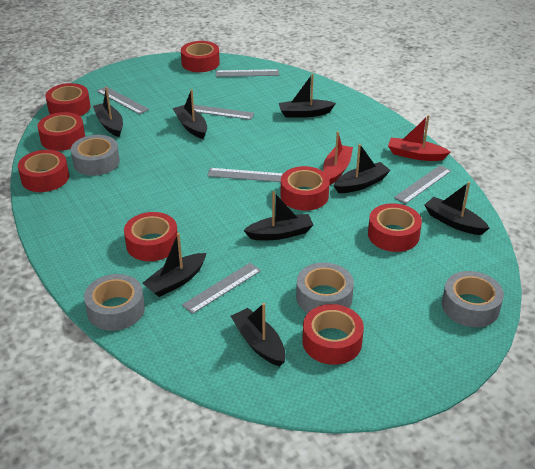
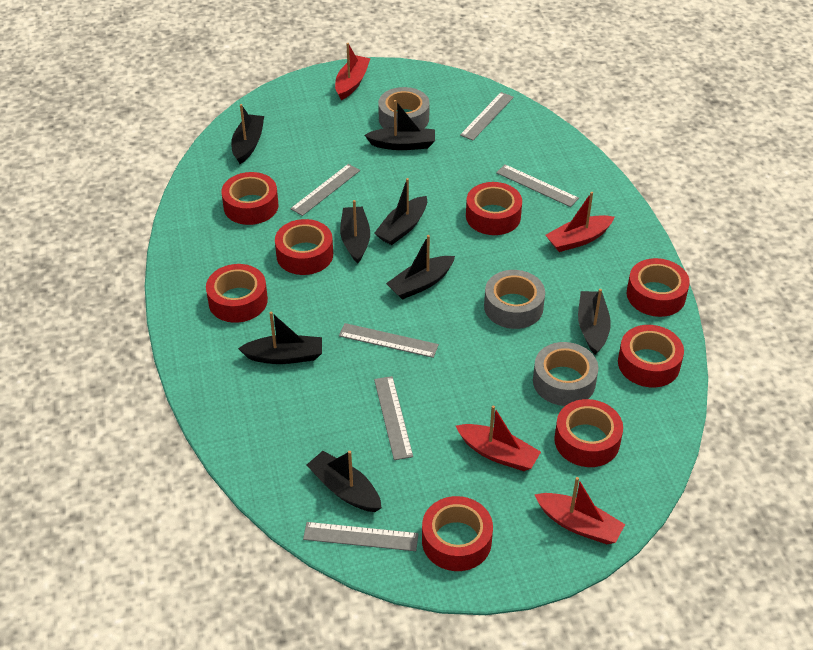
grey tape: 4 -> 3
red boat: 2 -> 4

